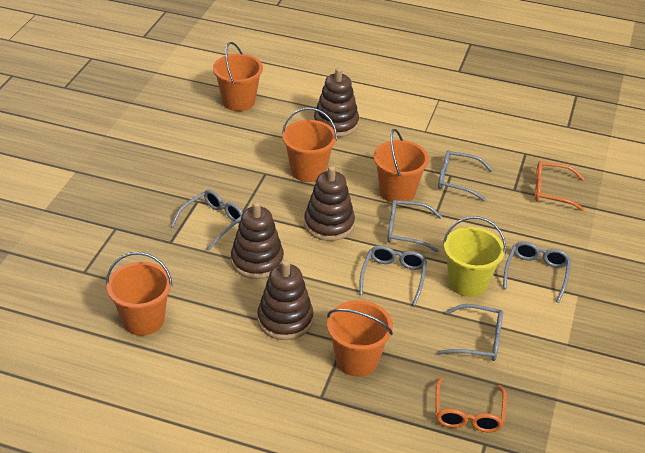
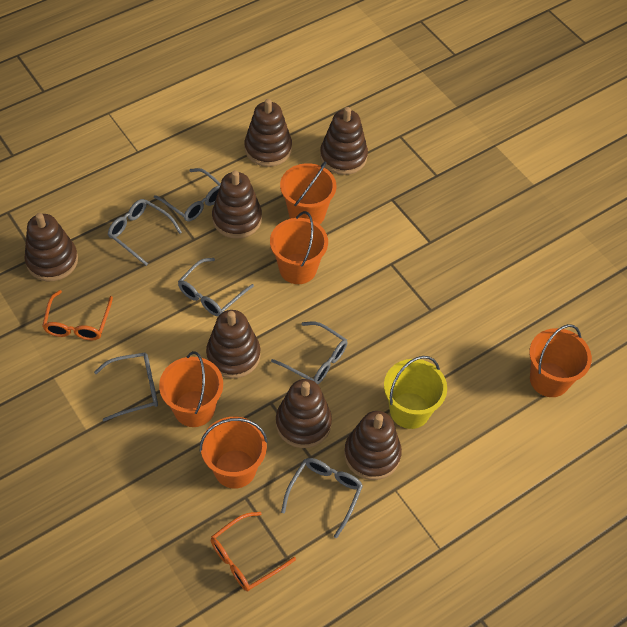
brown stacking toy: 4 -> 7

